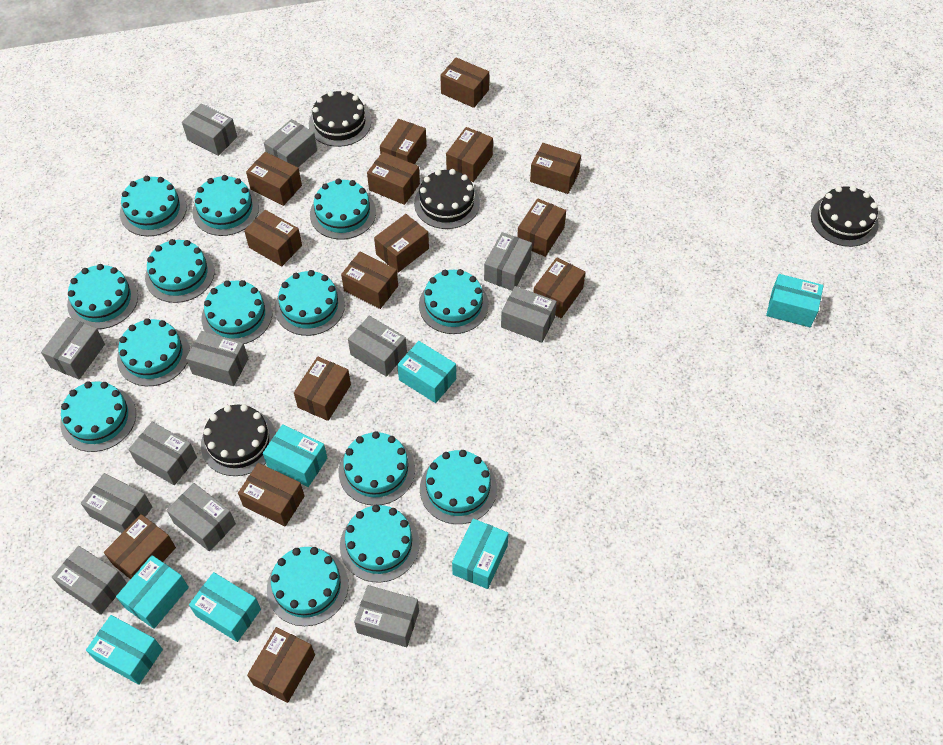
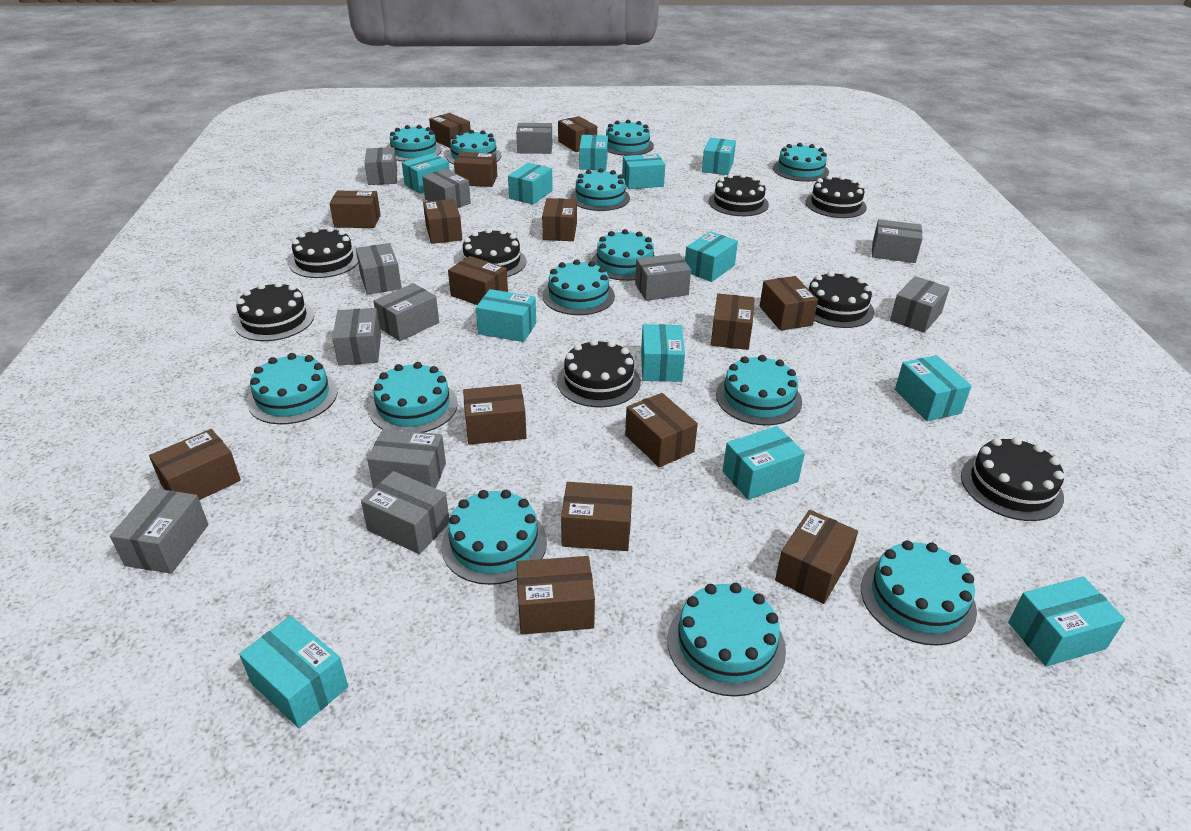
black cake: 4 -> 8
turquoise box: 7 -> 12
turquoise cake: 14 -> 13

